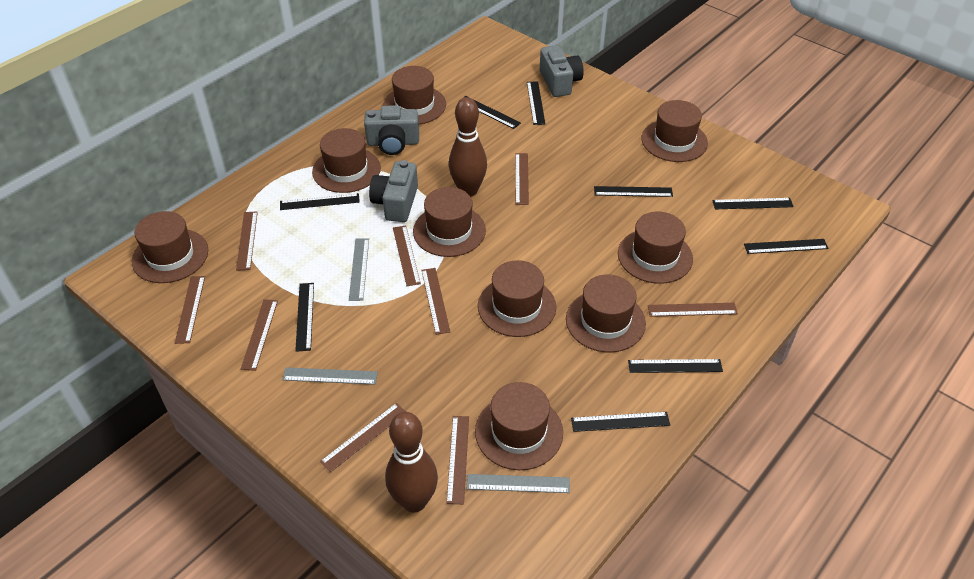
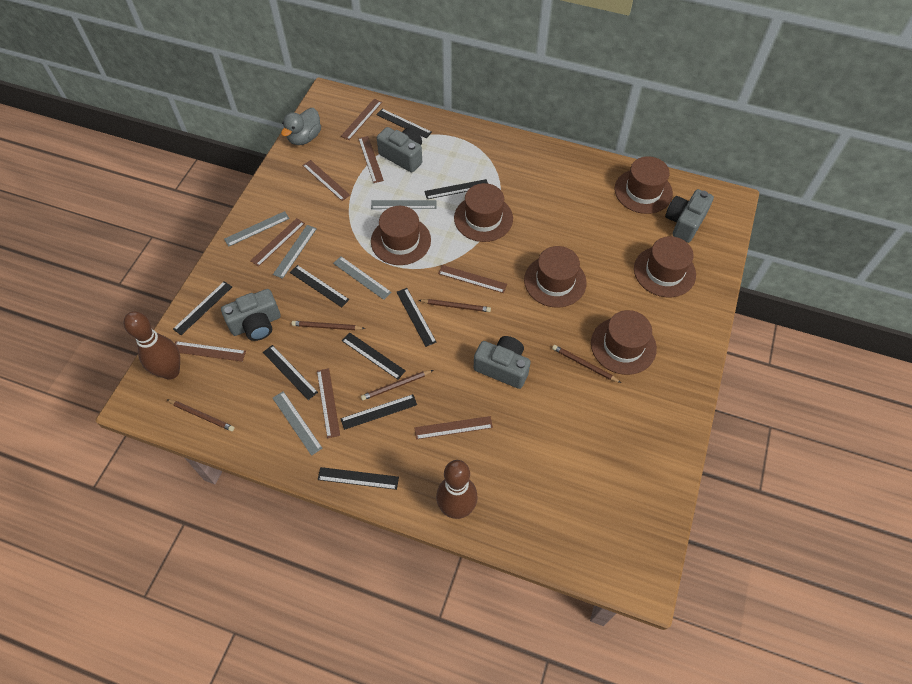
brown hat: 9 -> 6
brown pencil: 0 -> 5
brown ruler: 9 -> 8
grey camera: 3 -> 4
grey duck: 0 -> 1
grey ruler: 3 -> 5

